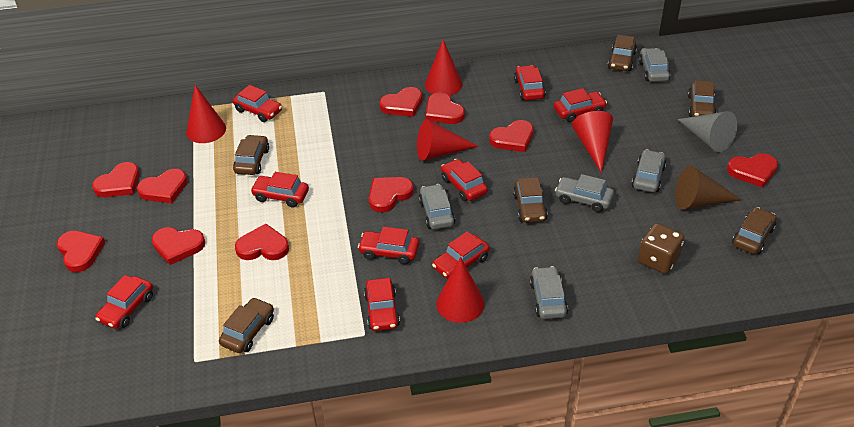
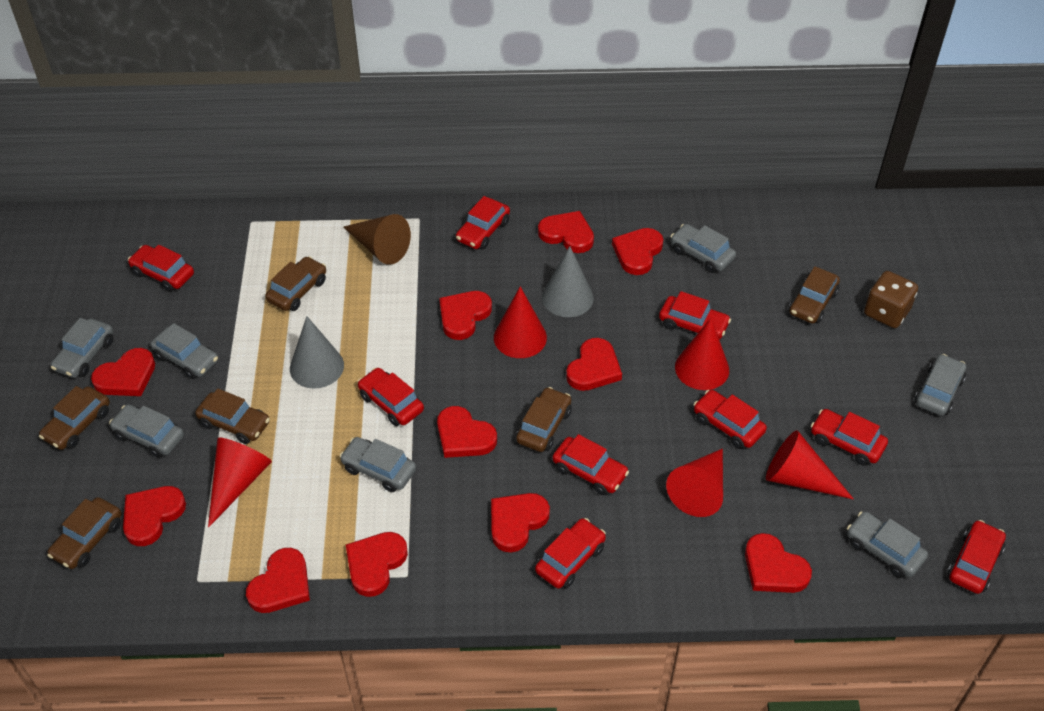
grey car: 5 -> 7
grey cone: 1 -> 2
red heart: 10 -> 11

